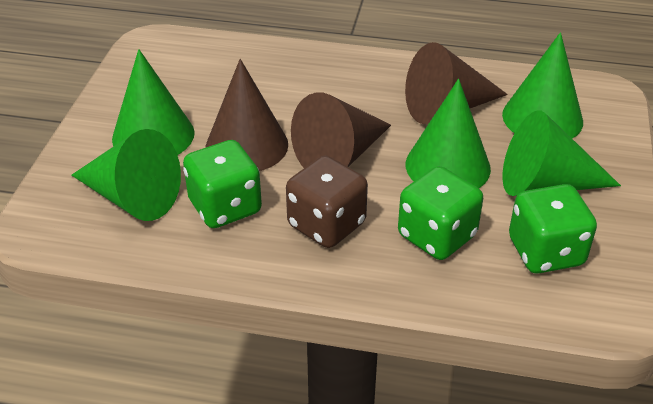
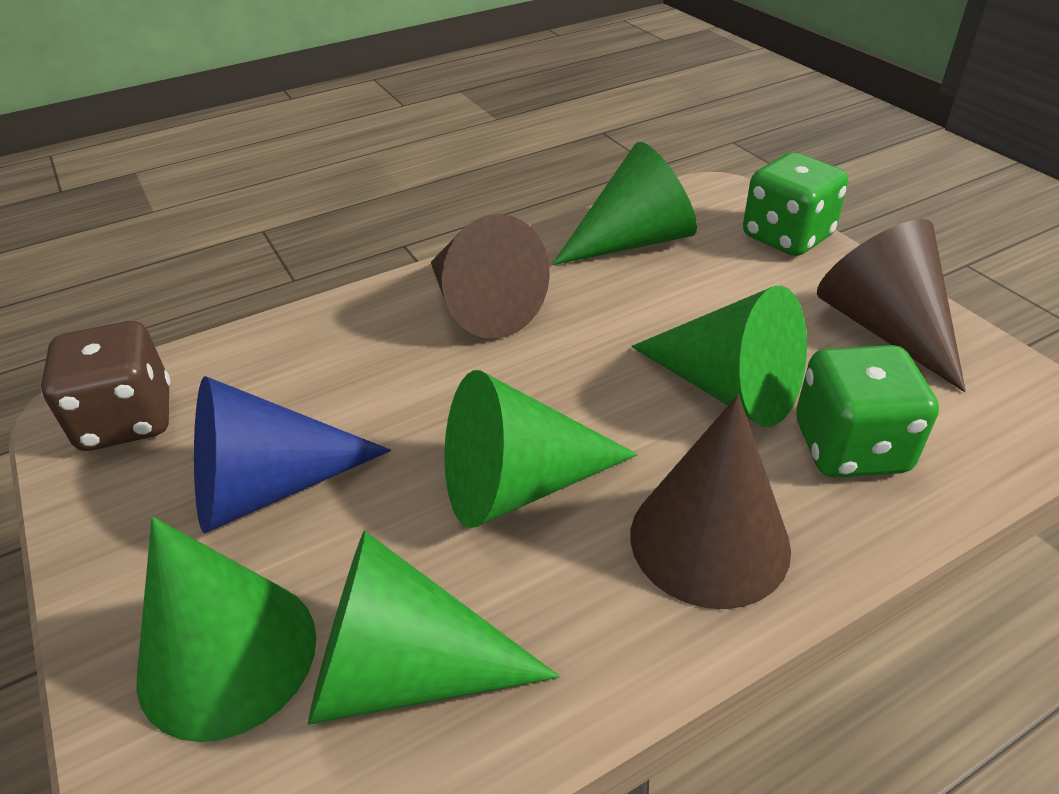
blue cone: 0 -> 1
green dice: 3 -> 2

